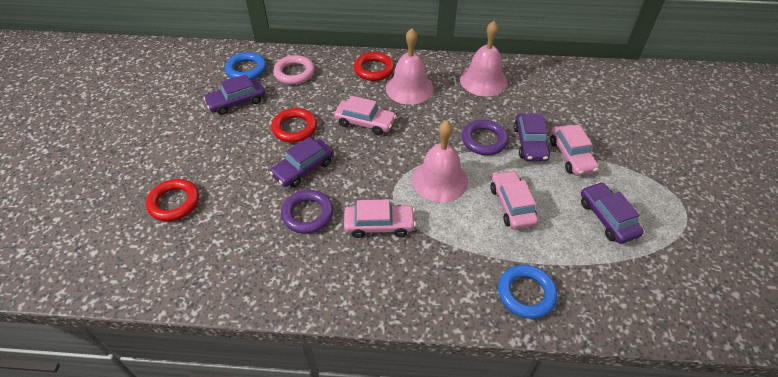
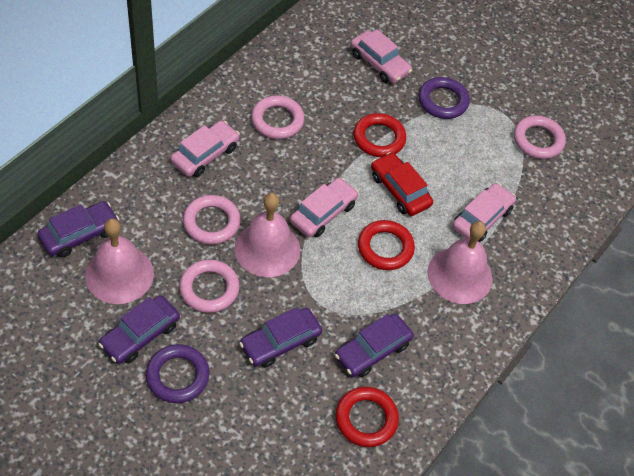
blue ring: 2 -> 0
pink ring: 1 -> 4
red car: 0 -> 1

